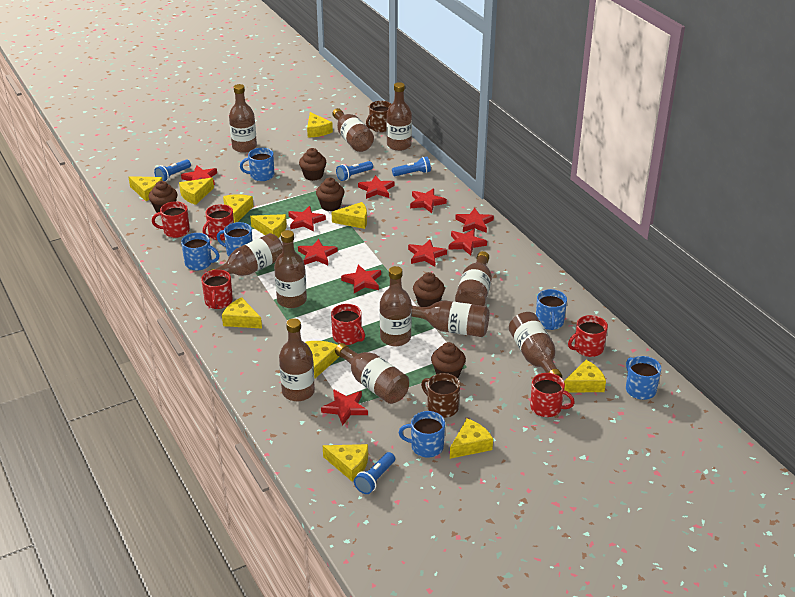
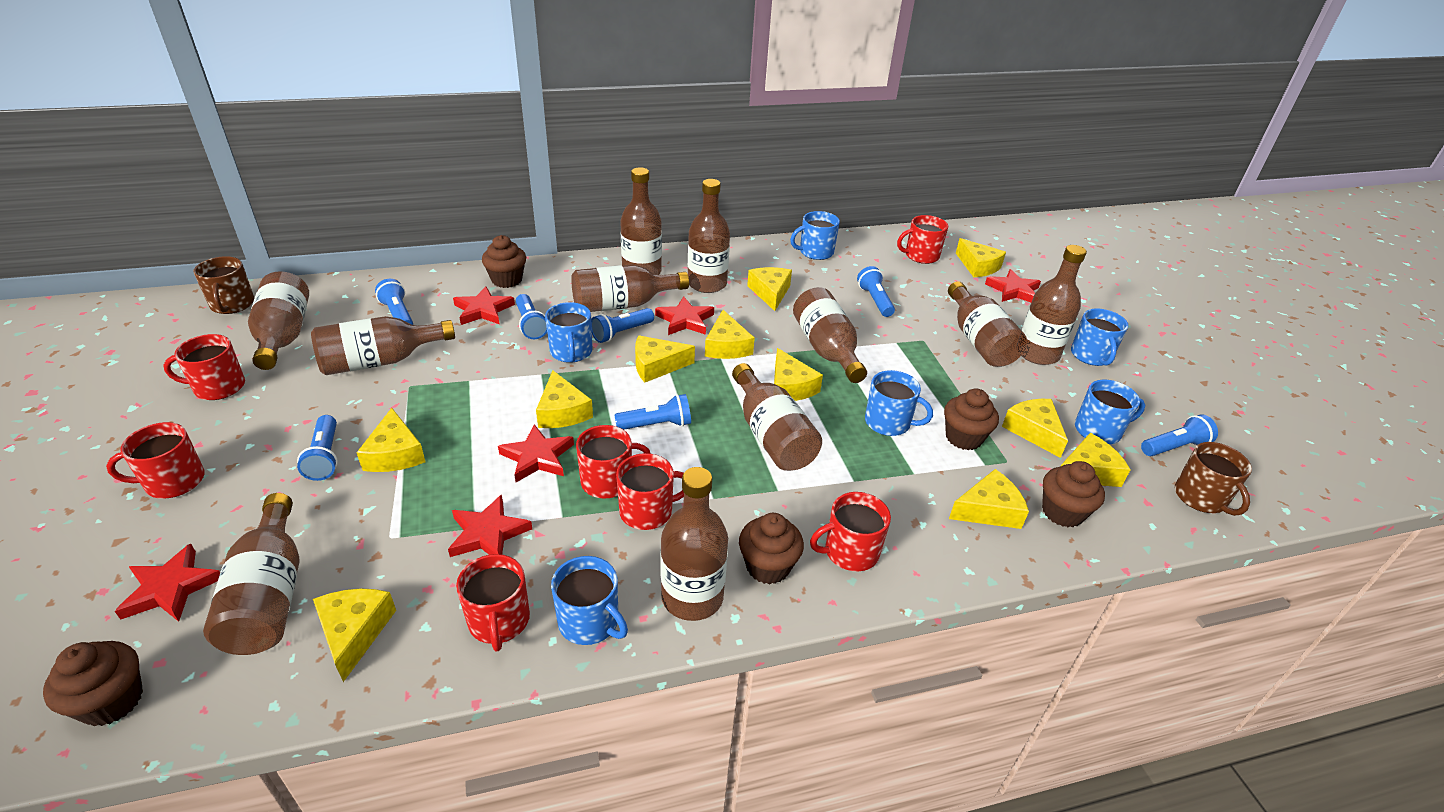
blue flashlight: 4 -> 7
red mug: 6 -> 7
red star: 10 -> 6

